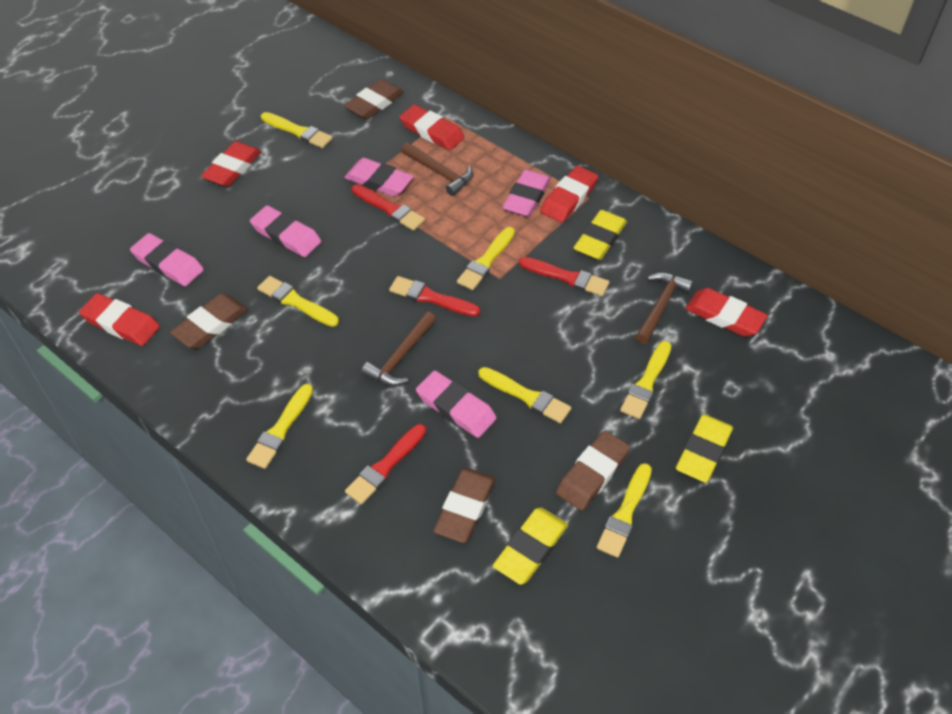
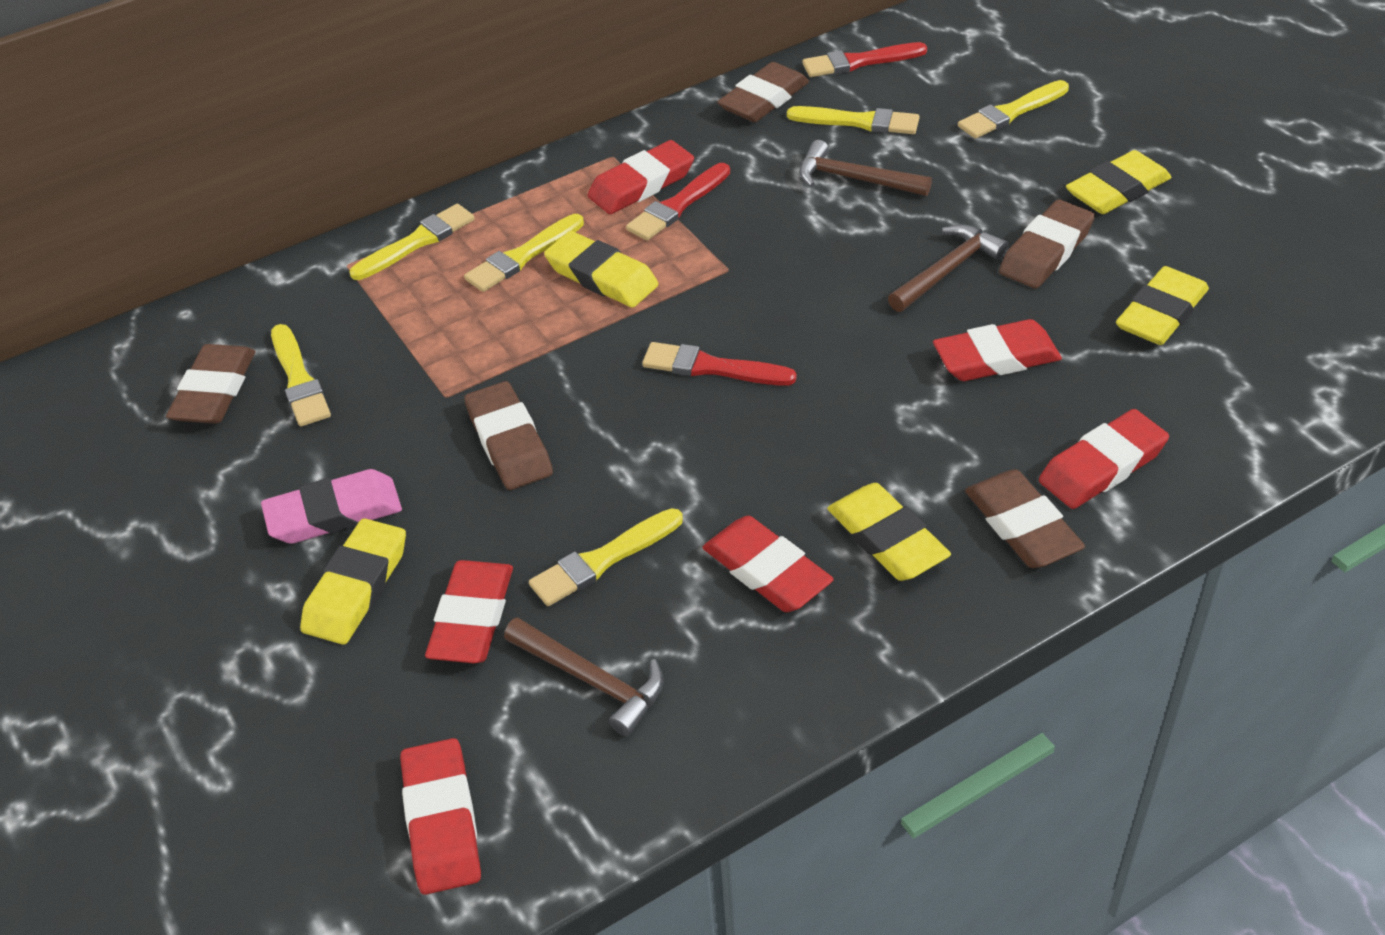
brown eraser: 4 -> 5
pink eraser: 5 -> 1
red brush: 4 -> 3
red eraser: 5 -> 6
yellow brush: 7 -> 6
yellow eraser: 3 -> 5

